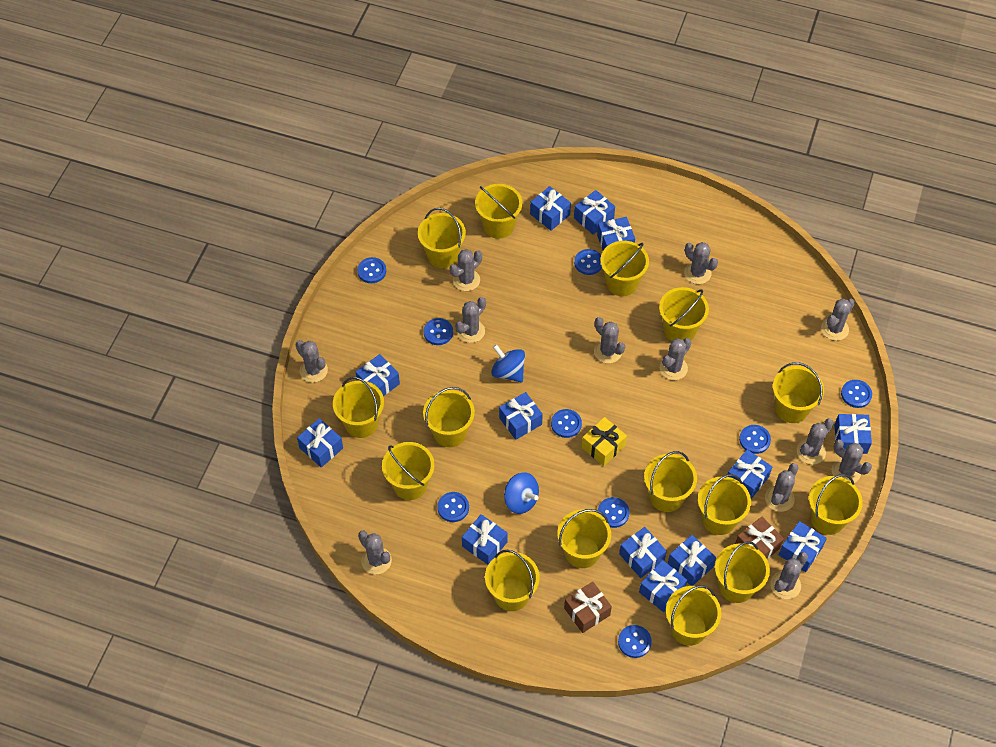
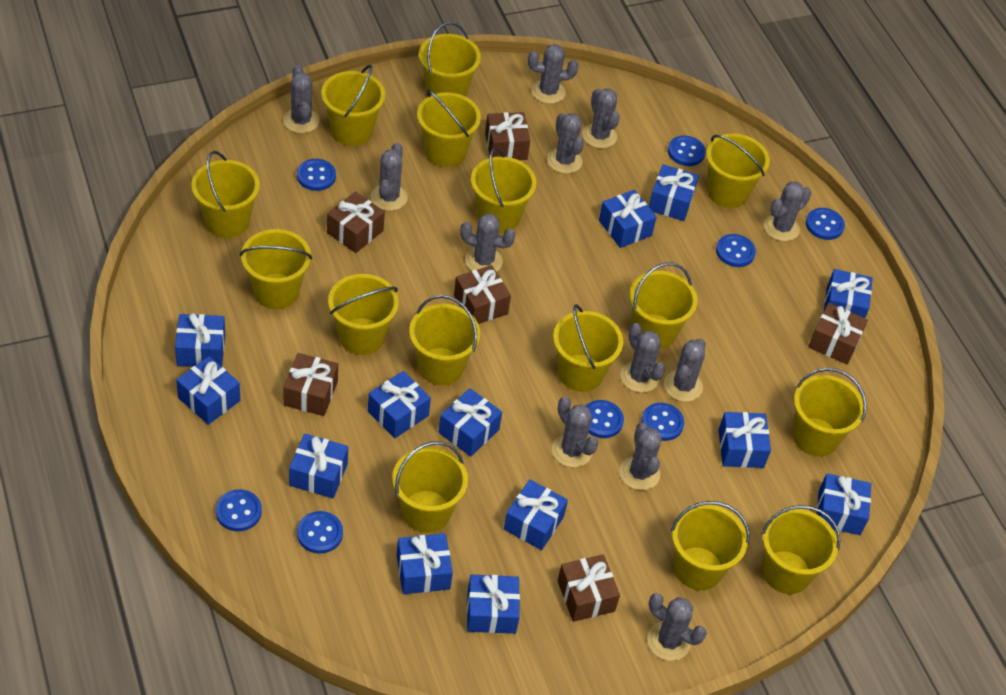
blue button: 9 -> 8
blue spinning top: 2 -> 0
brown gift: 2 -> 6
yellow gift: 1 -> 0

